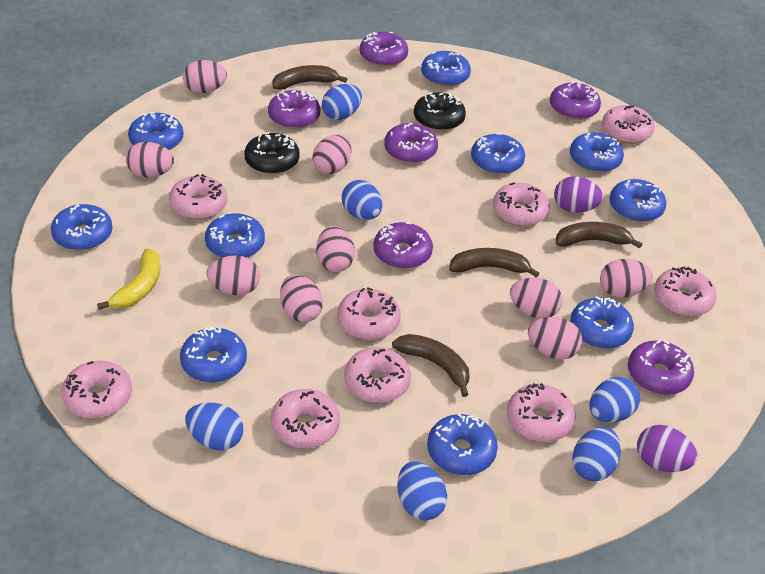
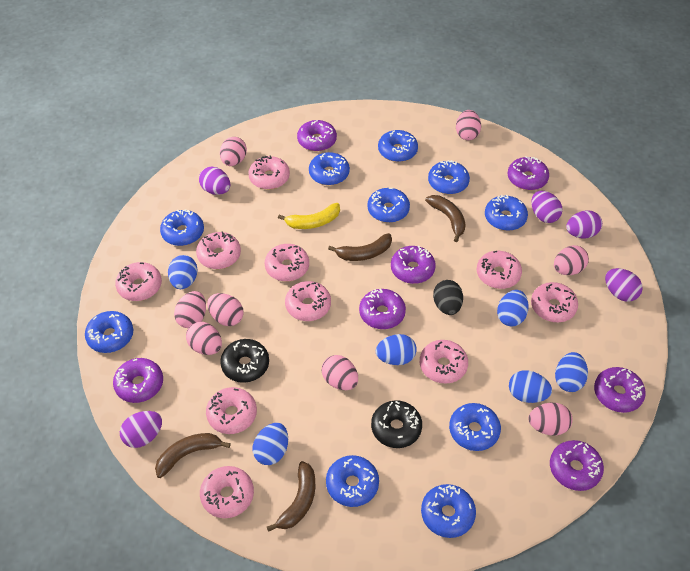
black egg: 0 -> 1
pink donut: 9 -> 10
pink egg: 9 -> 8
purple donut: 6 -> 7
purple egg: 2 -> 5

